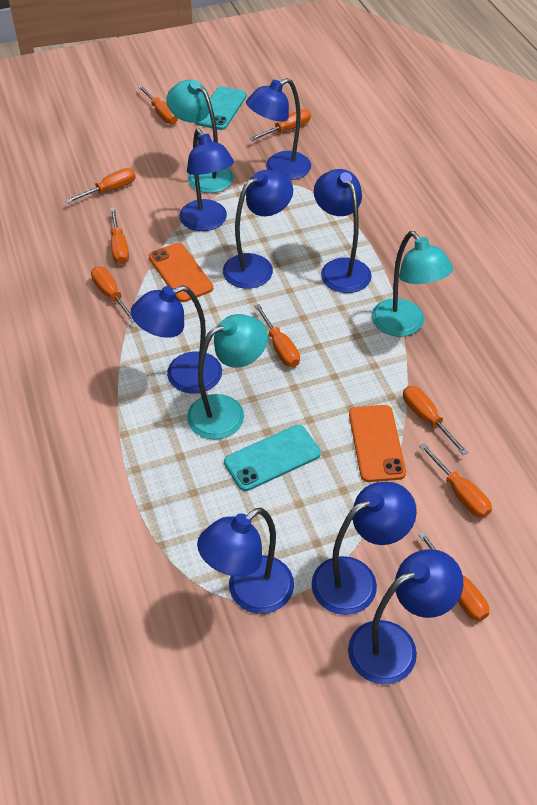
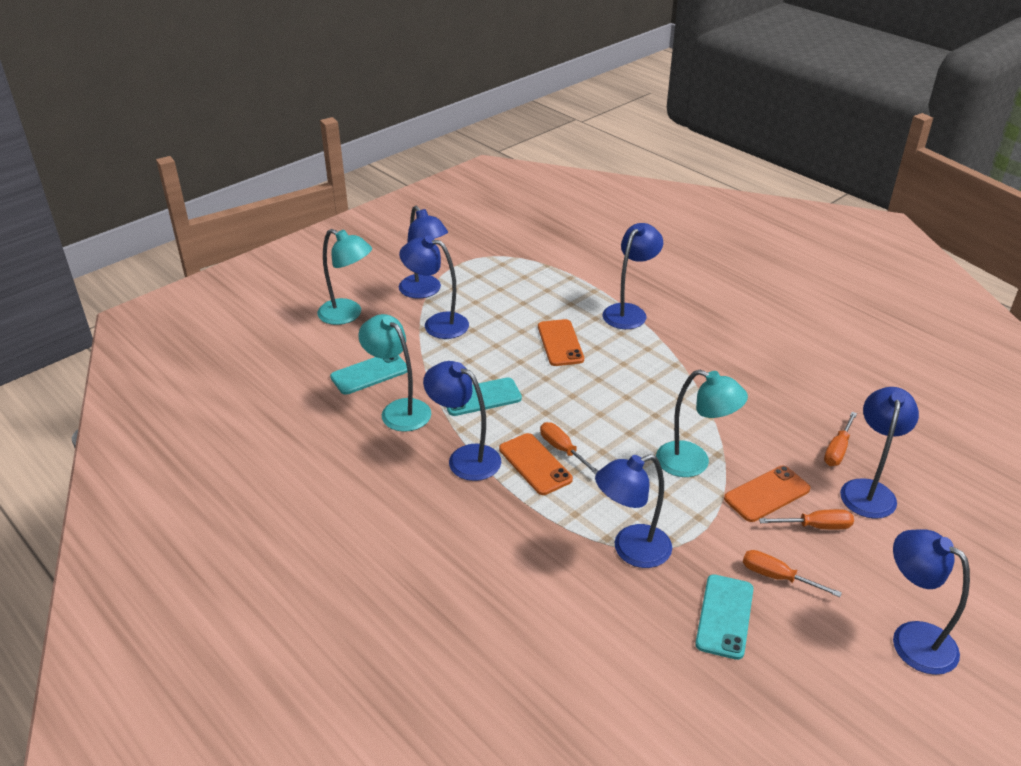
blue lamp: 8 -> 7
orange phone: 2 -> 3
orange screwdriver: 9 -> 4
turquoise phone: 2 -> 3

